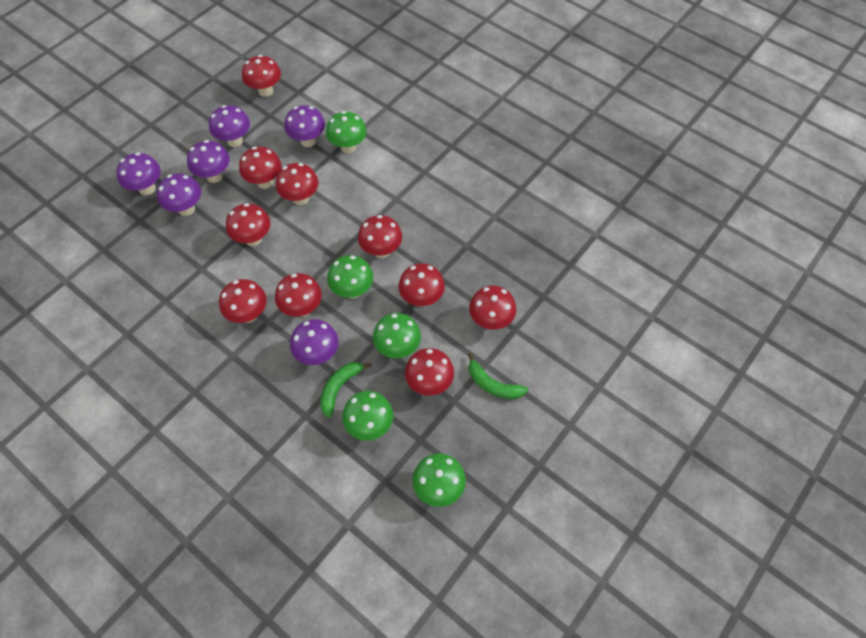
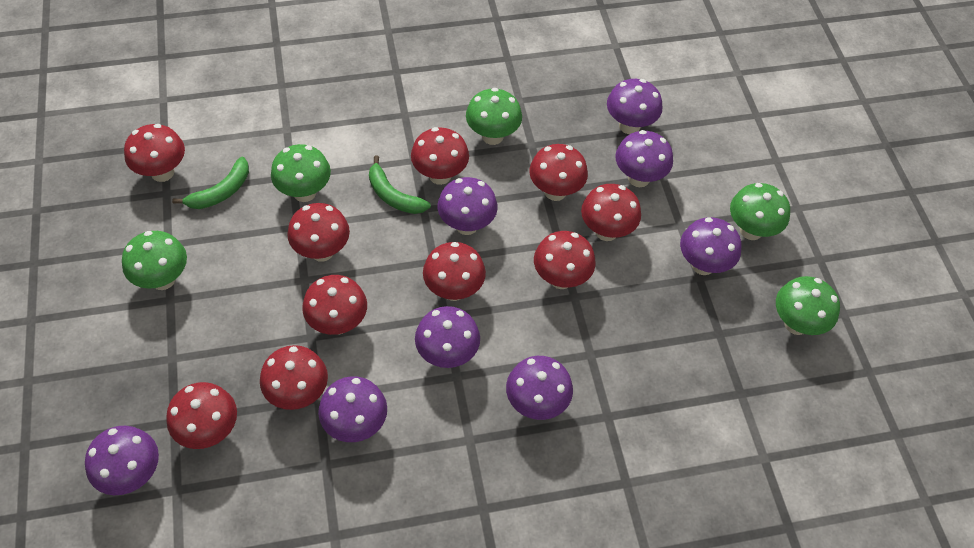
purple mushroom: 6 -> 8

